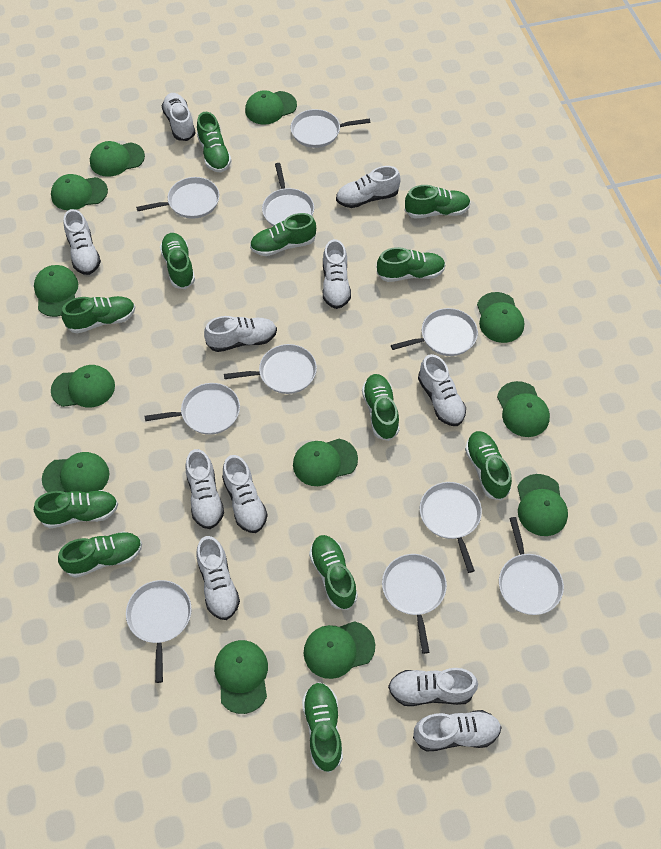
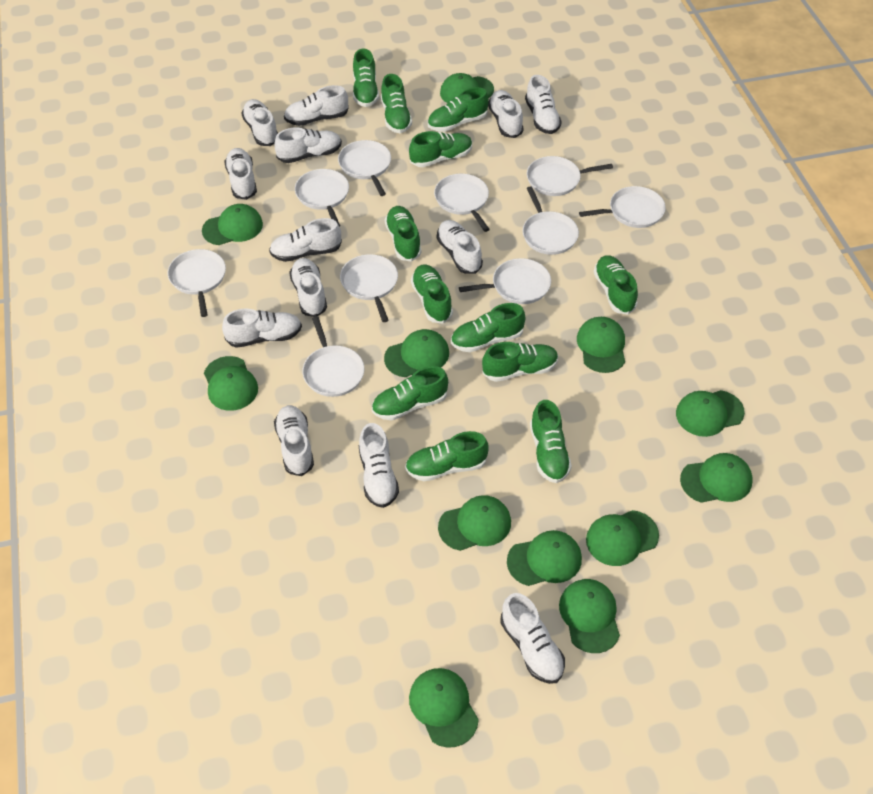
white shoe: 11 -> 13

